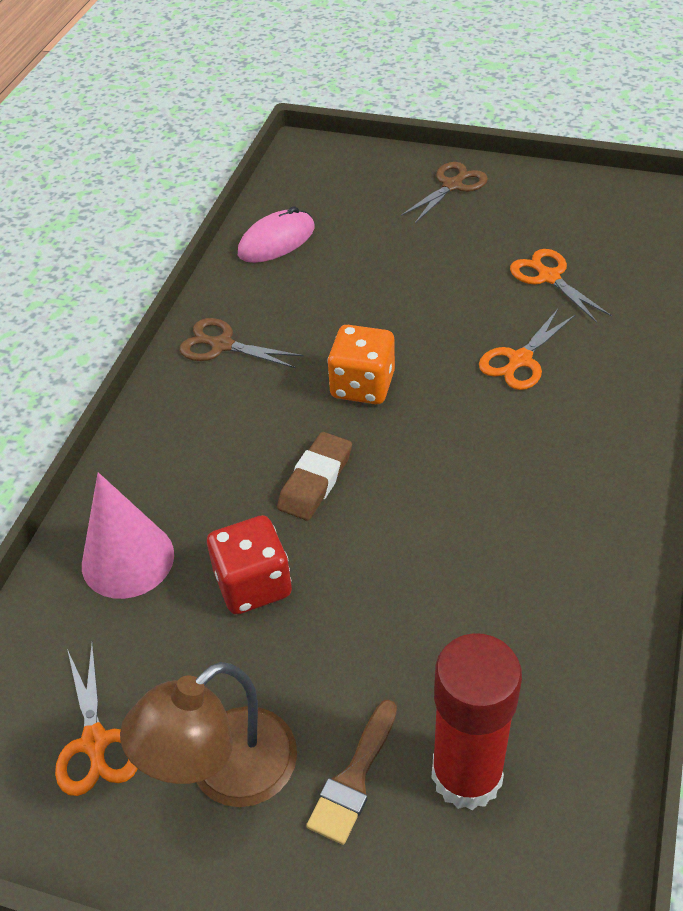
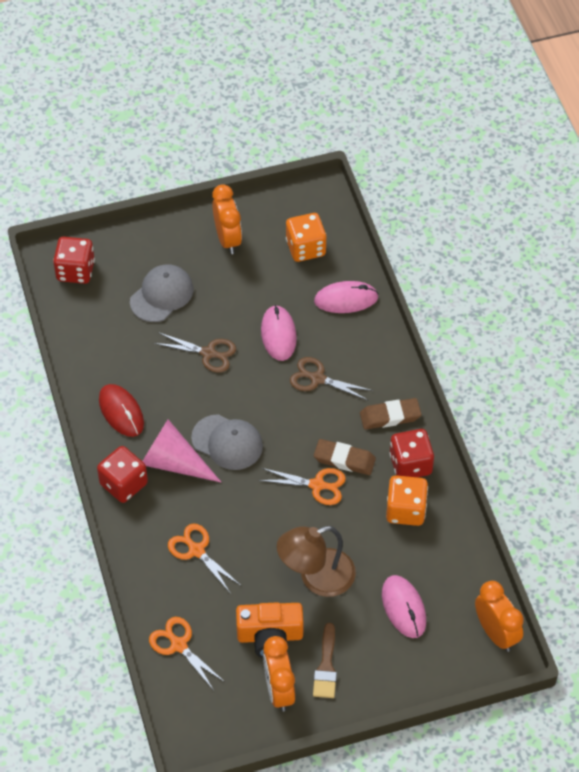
brown eraser: 1 -> 2
grey cap: 0 -> 2
orange camera: 0 -> 1
orange clock: 0 -> 3
orange dice: 1 -> 2
pink mouse: 1 -> 3
red dice: 1 -> 3
red glue stick: 1 -> 0
red mouse: 0 -> 1

